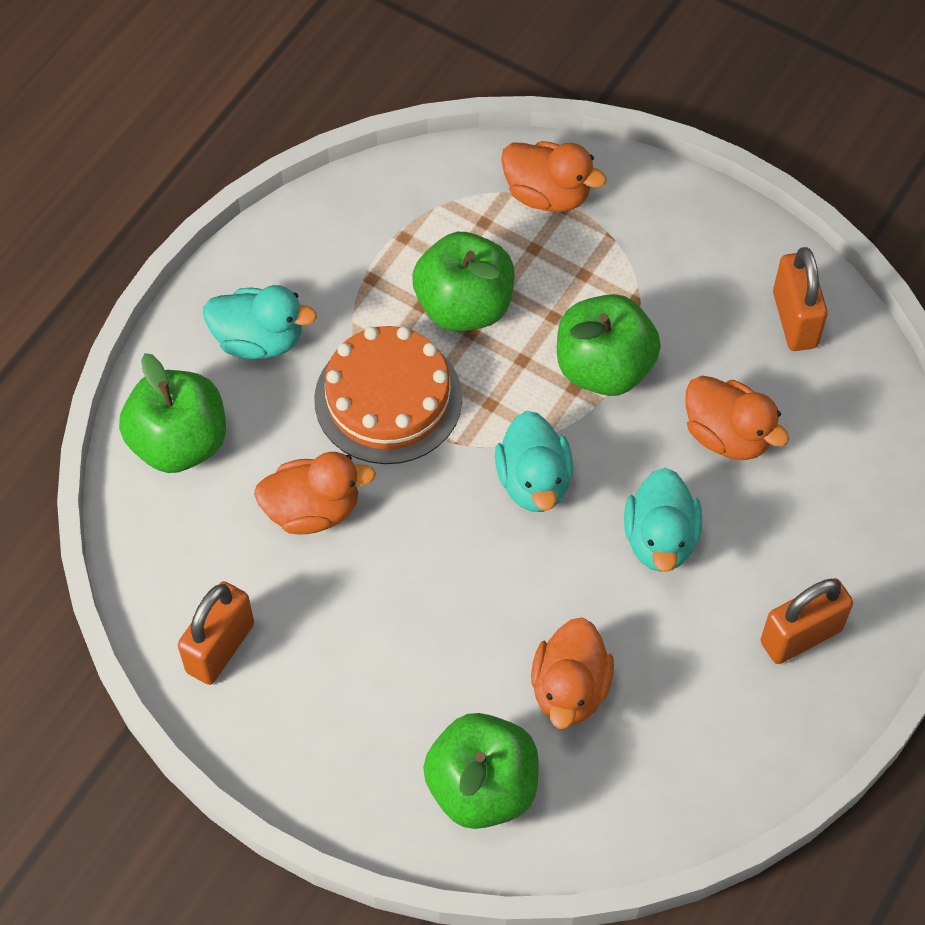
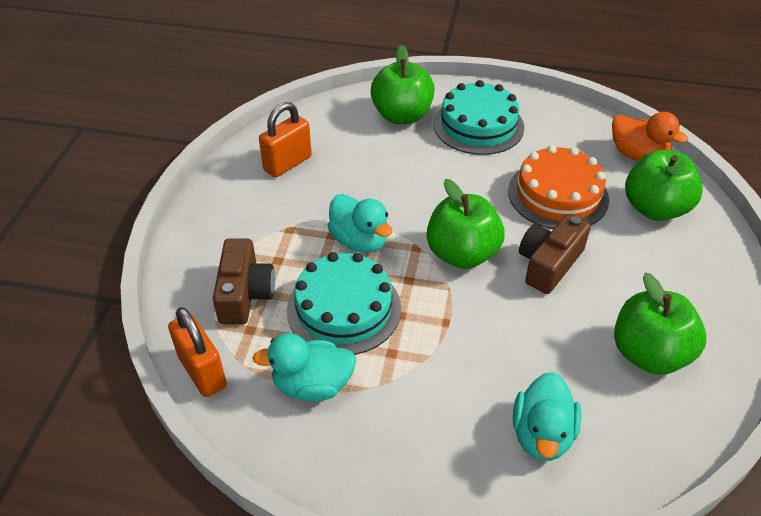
brown camera: 0 -> 2
orange duck: 4 -> 1
orange padlock: 3 -> 2
turquoise cake: 0 -> 2

